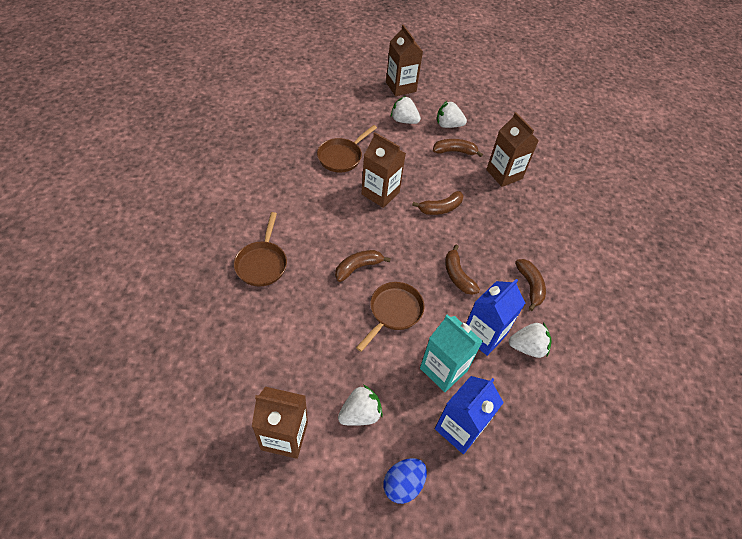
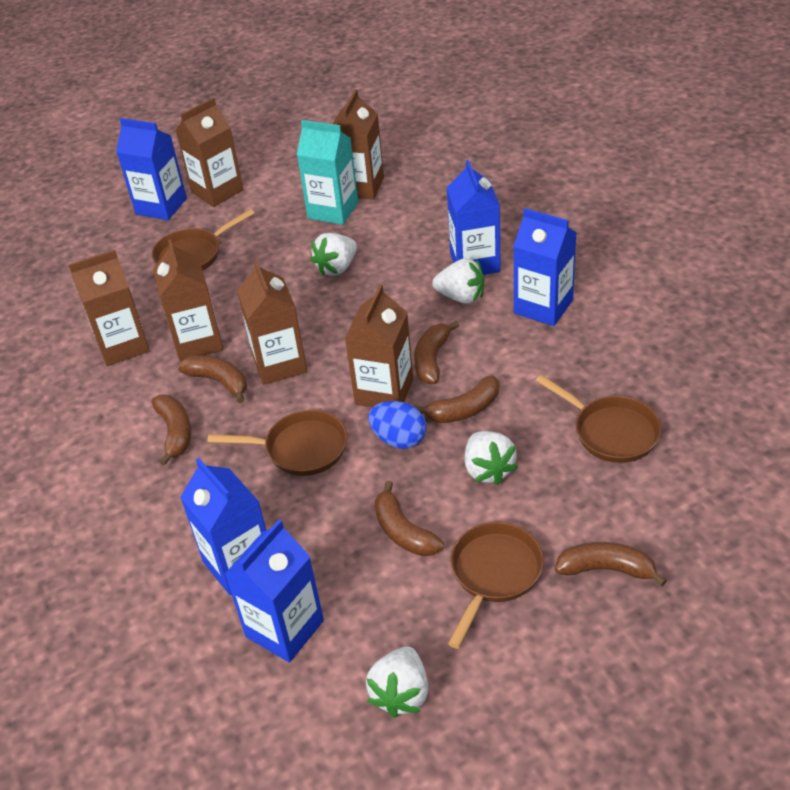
blue carton: 2 -> 5
brown banana: 5 -> 6
brown carton: 4 -> 6
brown pan: 3 -> 4

